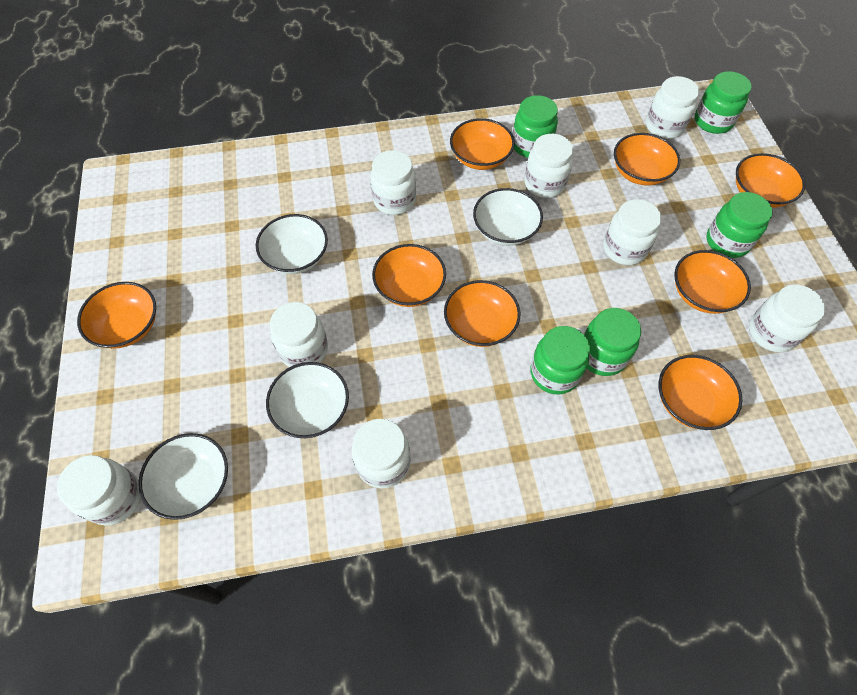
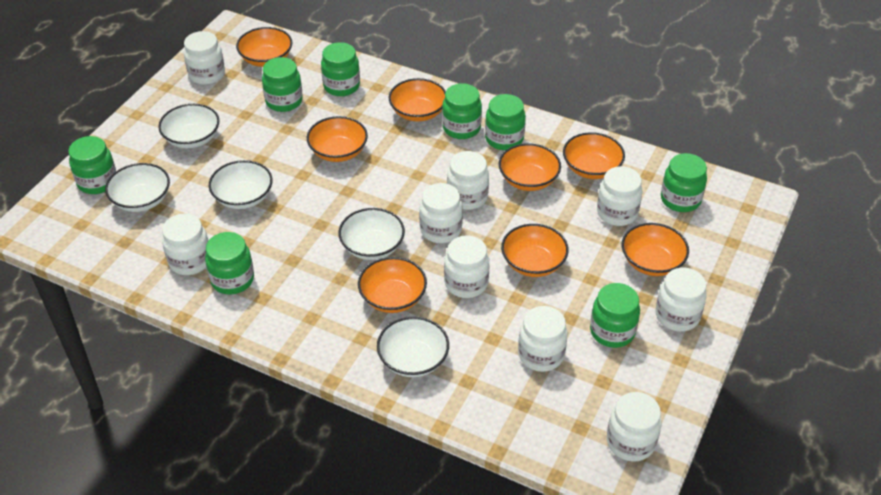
green jar: 5 -> 8
white bowl: 4 -> 5
white jar: 8 -> 9

